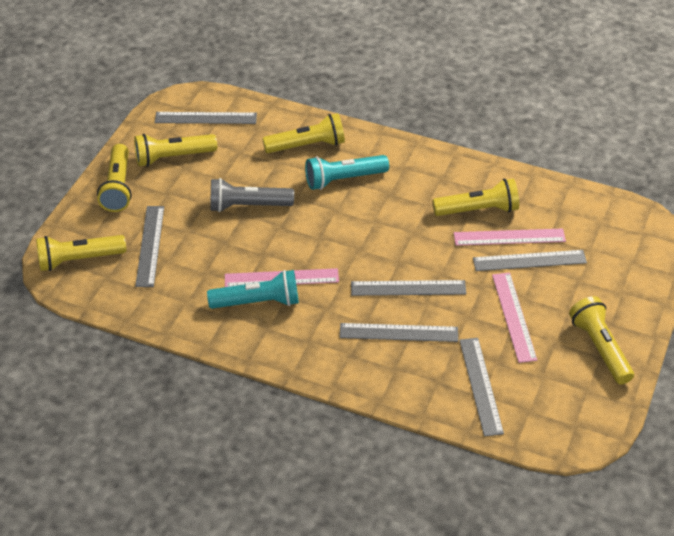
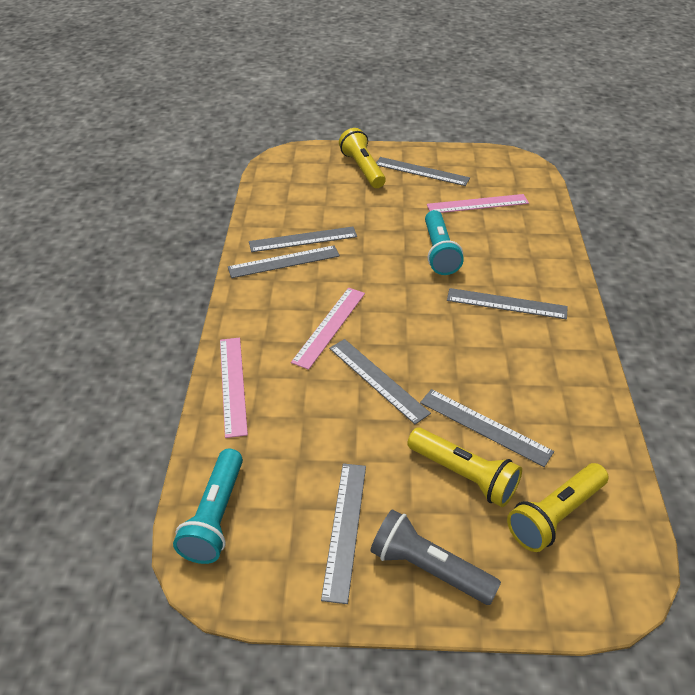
grey ruler: 6 -> 7
yellow flashlight: 6 -> 3

